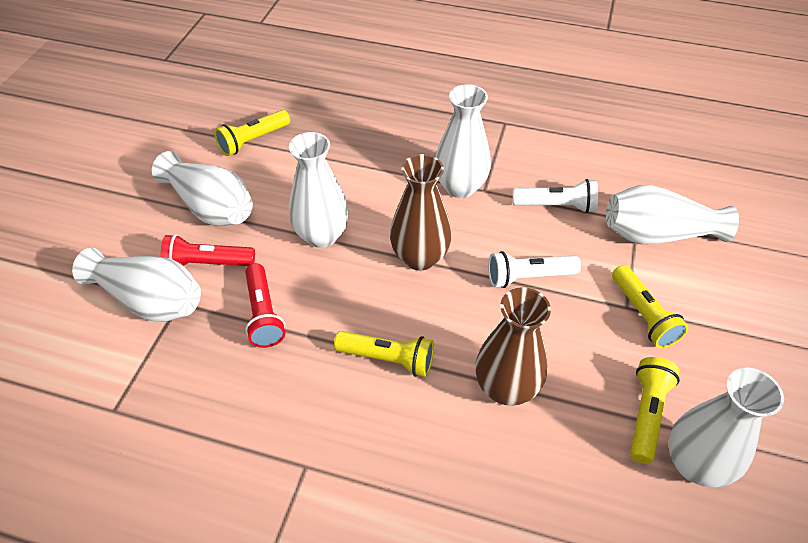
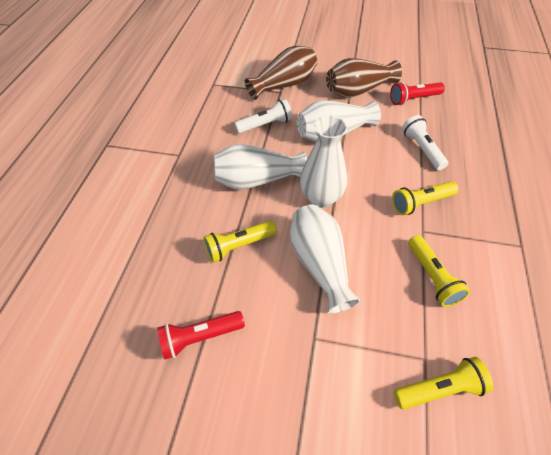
white vase: 6 -> 4

